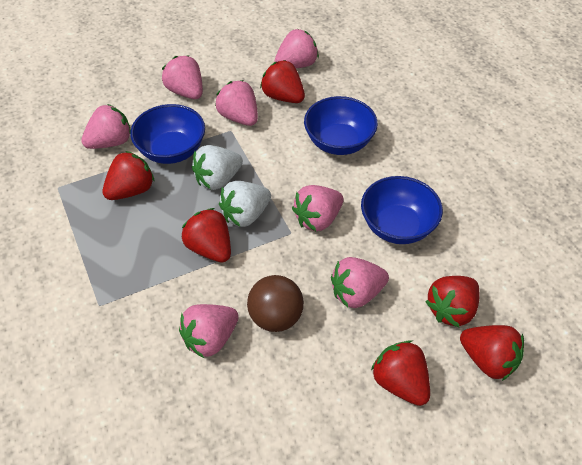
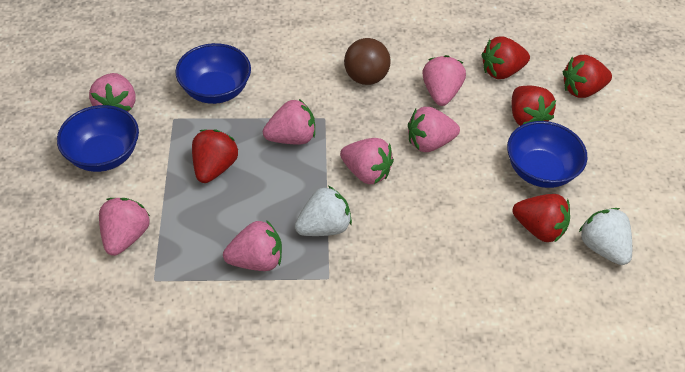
red strawberry: 6 -> 5

